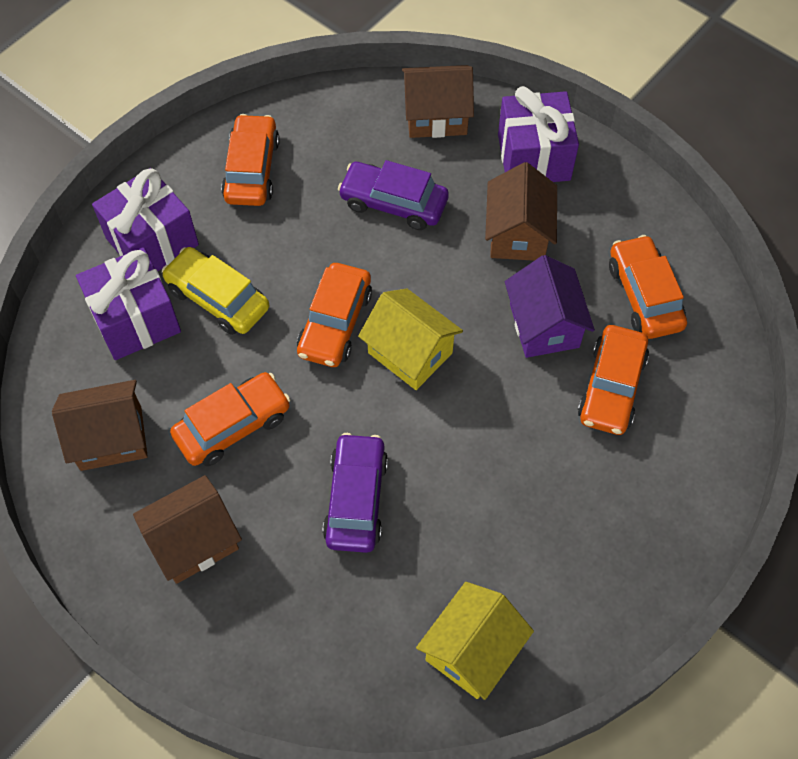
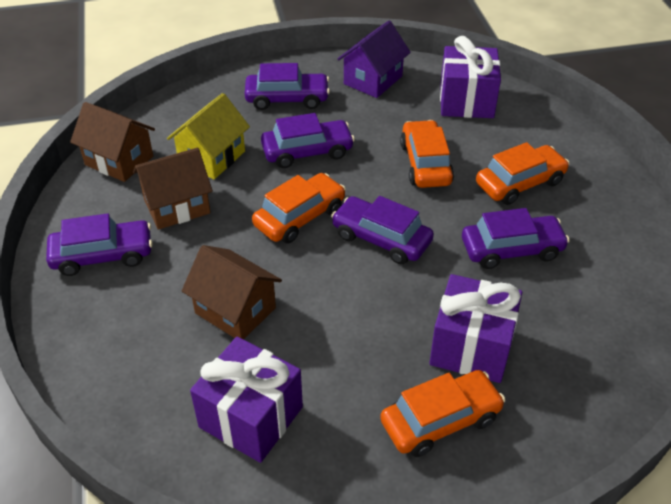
brown house: 4 -> 3
orange car: 5 -> 4
purple car: 2 -> 5
yellow car: 1 -> 0
yellow house: 2 -> 1

